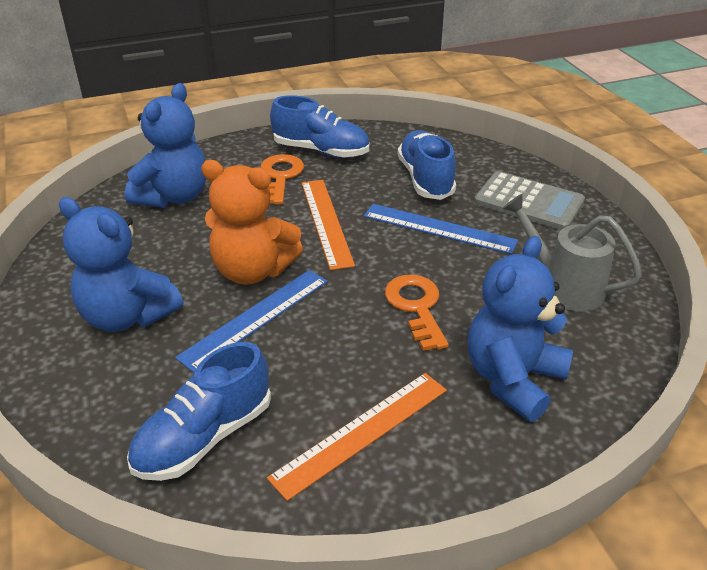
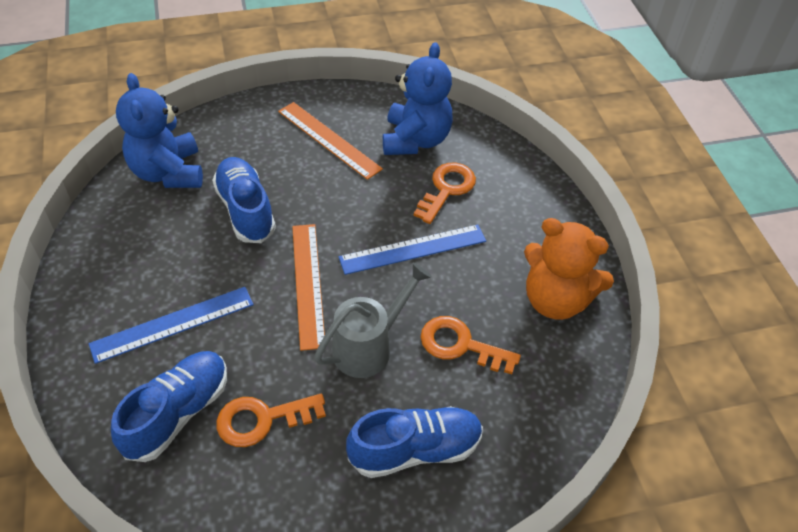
blue teddy bear: 3 -> 2
grey calculator: 1 -> 0
orange key: 2 -> 3

